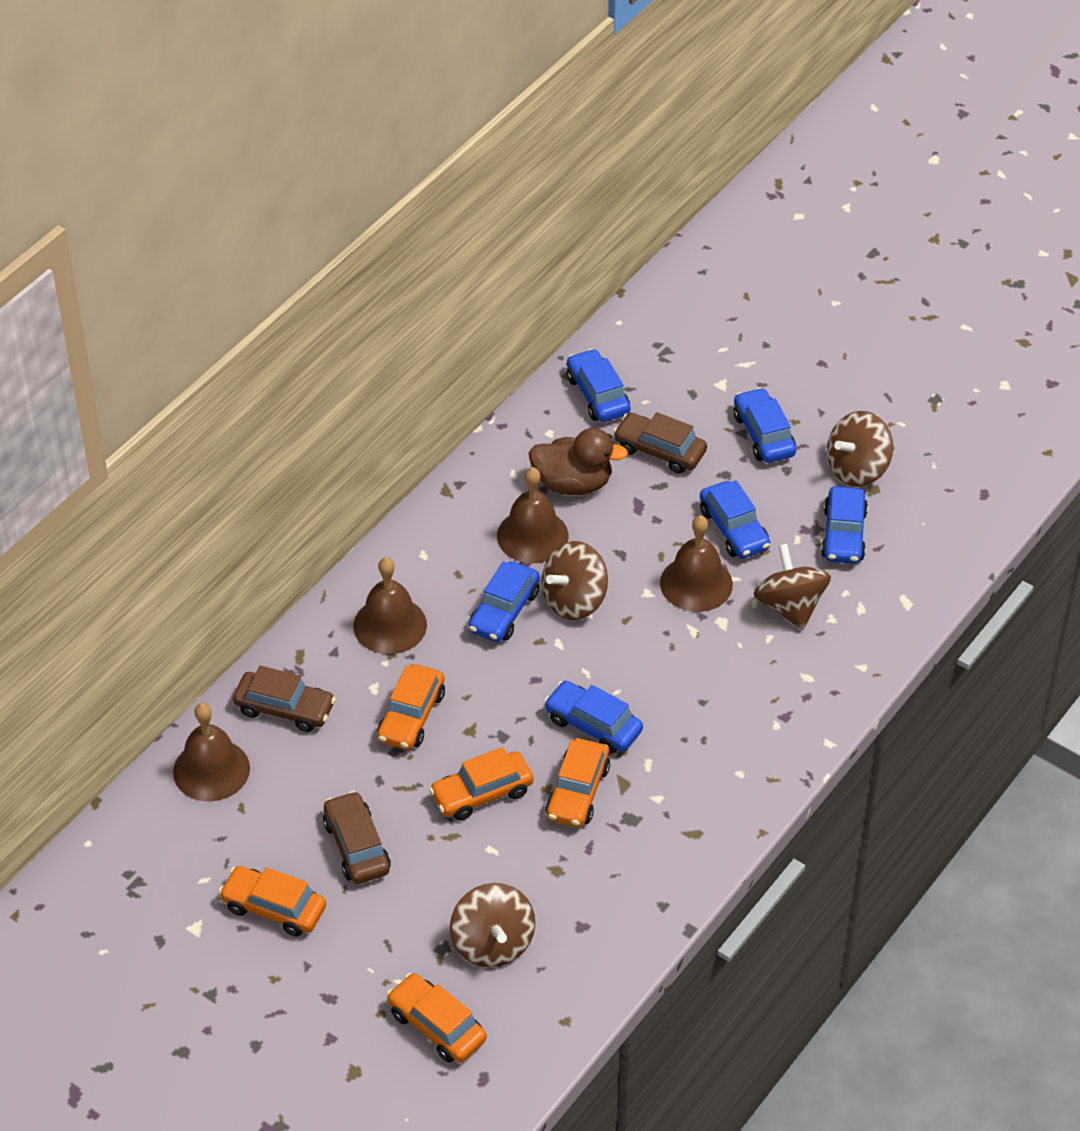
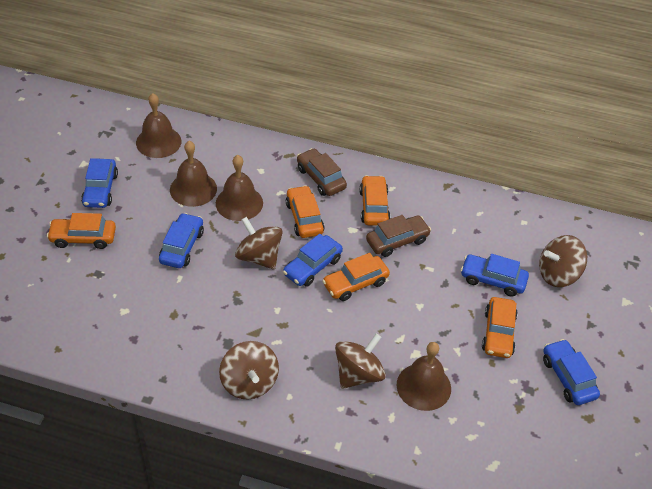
blue car: 6 -> 5
brown car: 3 -> 2
brown duck: 1 -> 0

